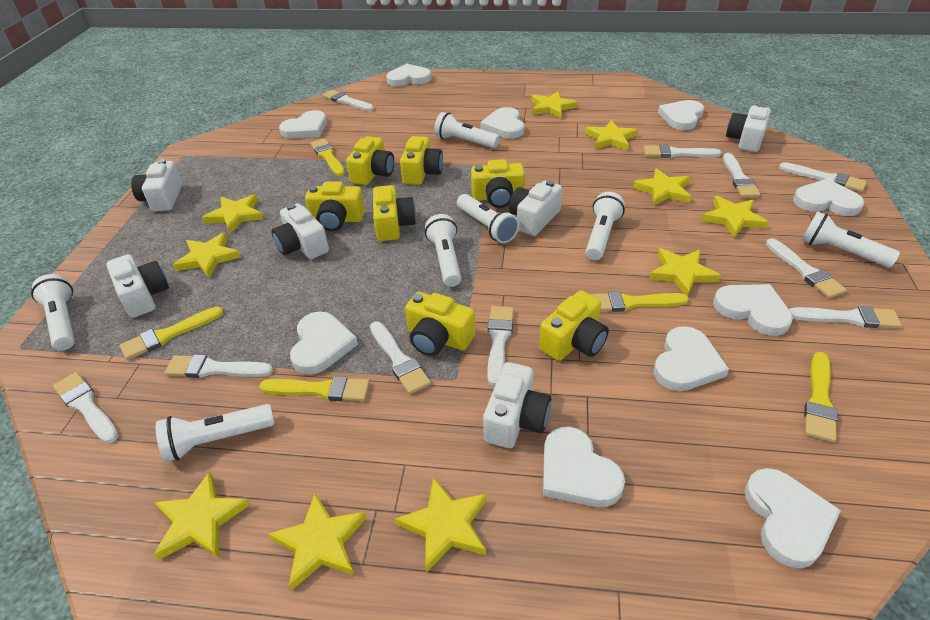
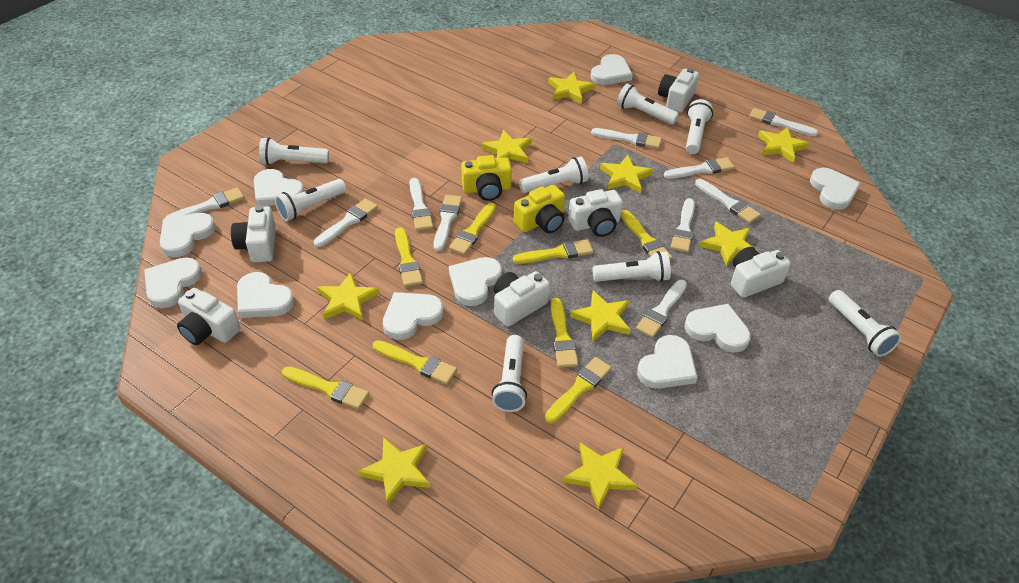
white flashlight: 7 -> 8
yellow brush: 5 -> 8
yellow camera: 7 -> 2
yellow star: 10 -> 9

